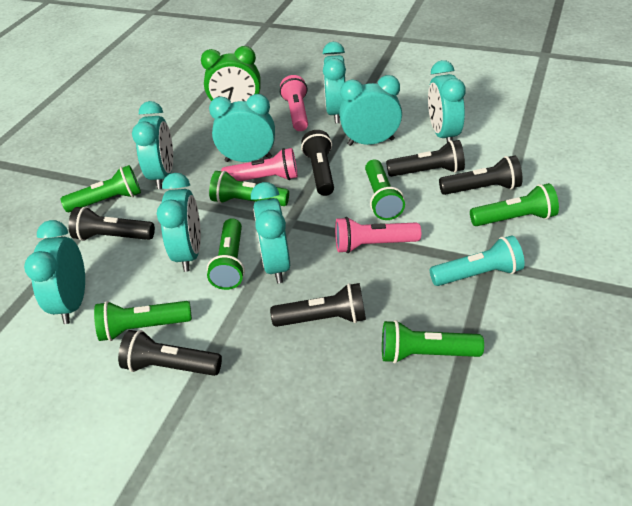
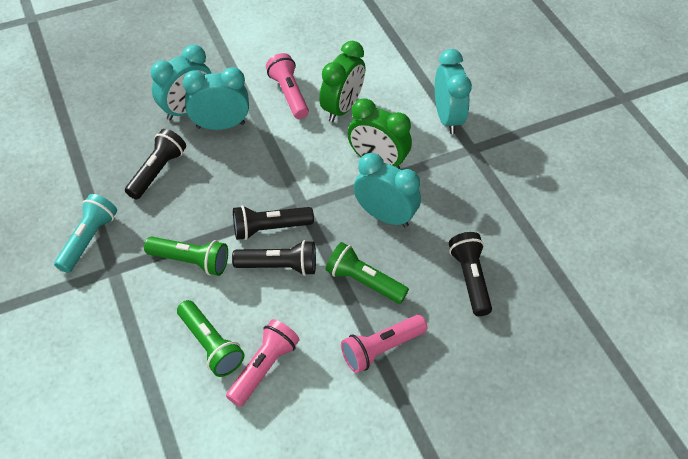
black flashlight: 6 -> 4
green clock: 1 -> 2
green flashlight: 7 -> 3
turquoise clock: 8 -> 4

